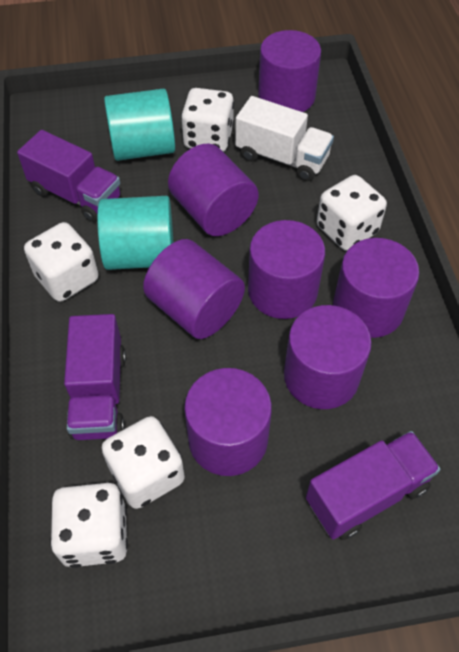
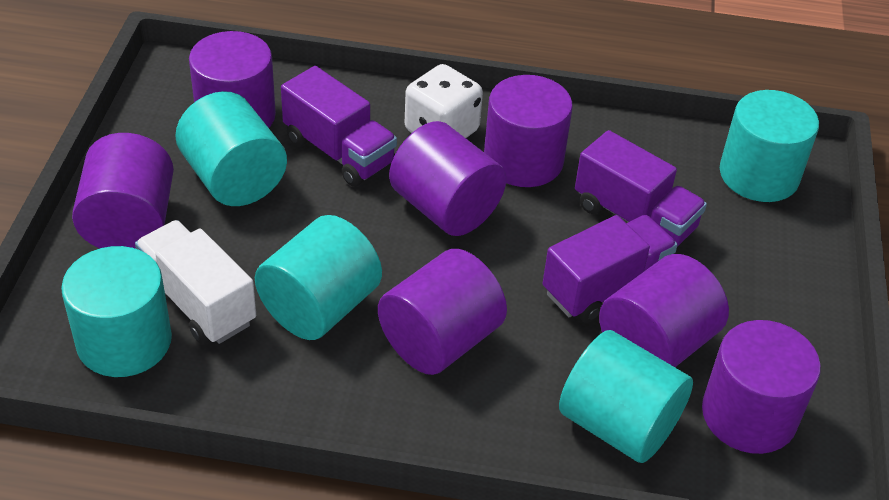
turquoise cylinder: 2 -> 5
white dice: 5 -> 1

